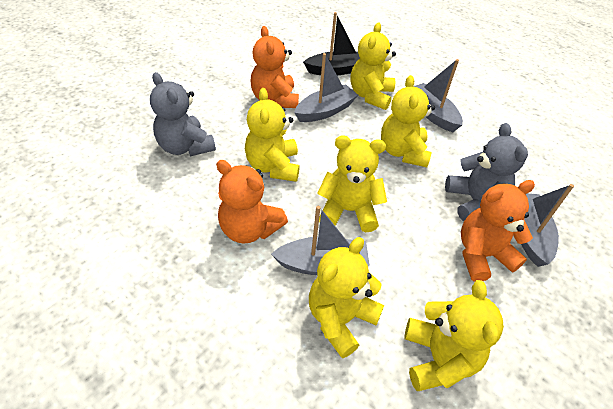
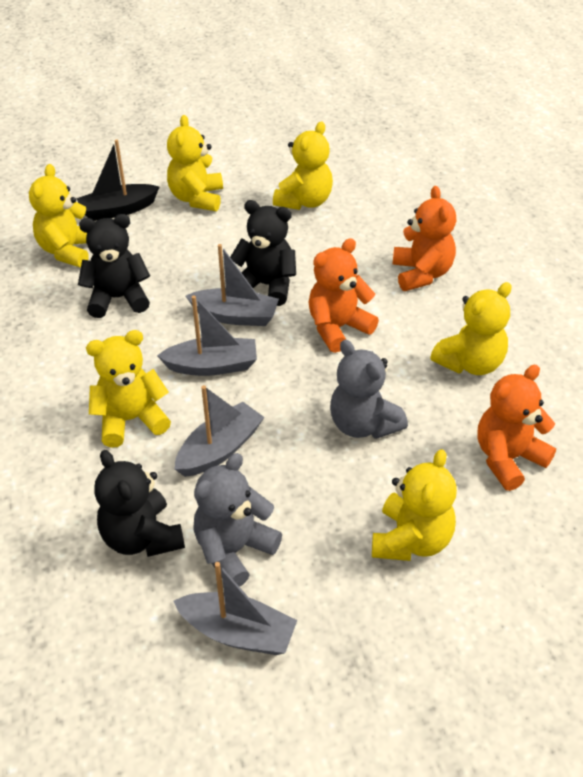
black teddy bear: 0 -> 3

